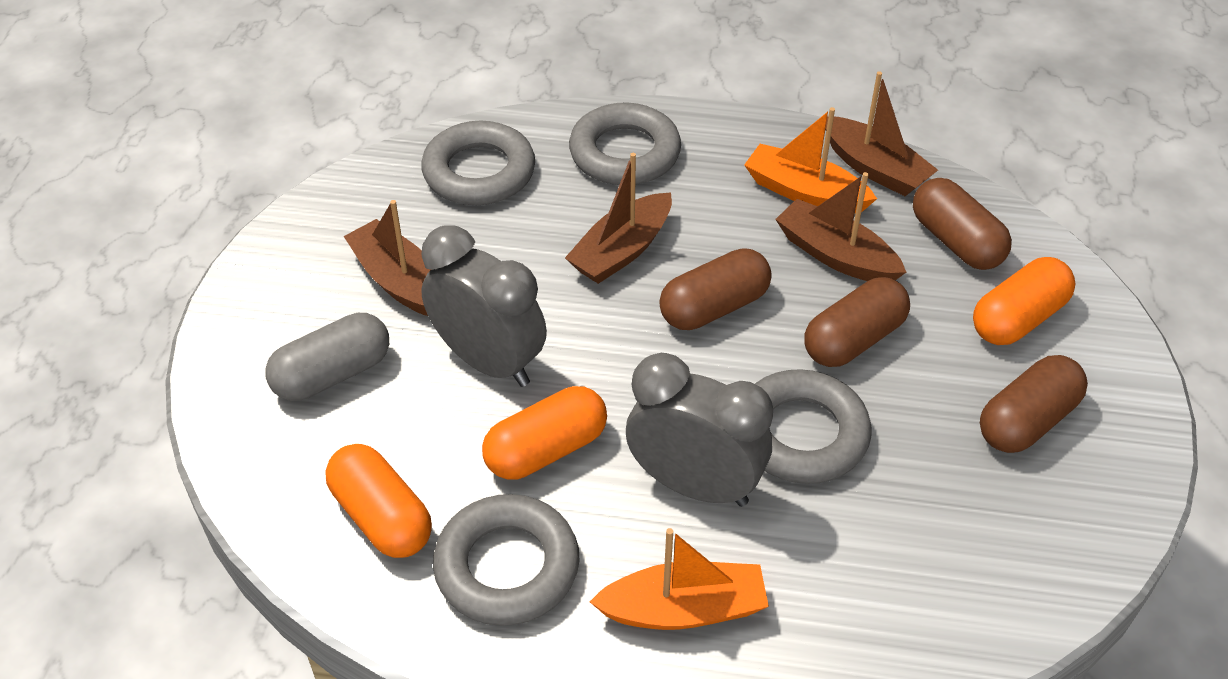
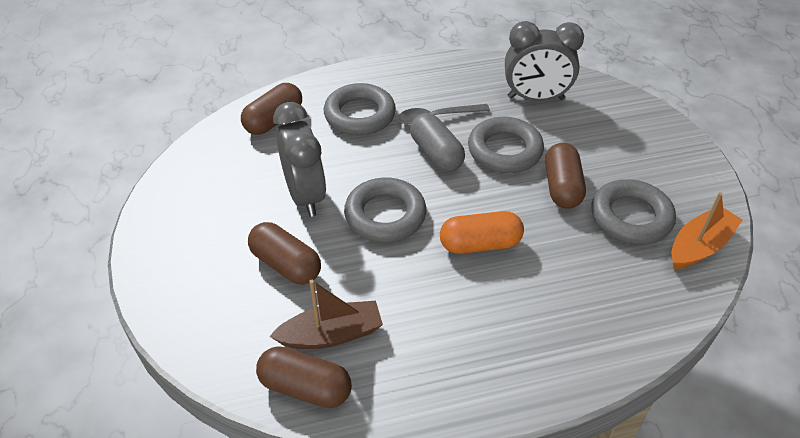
brown boat: 4 -> 1
grey spoon: 0 -> 1
orange boat: 2 -> 1
orange capsule: 3 -> 1

